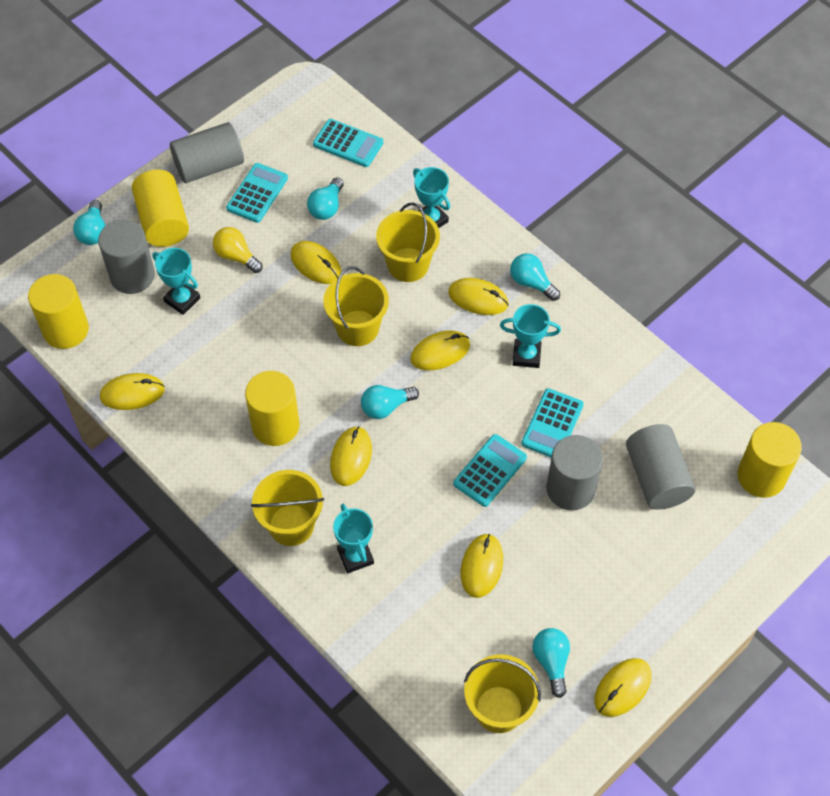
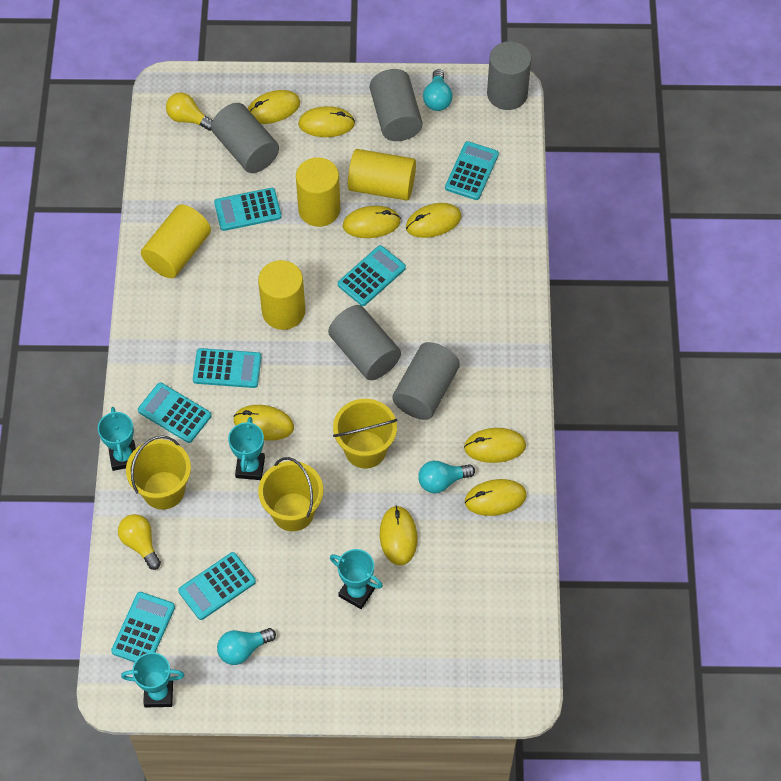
grey cylinder: 4 -> 5
turquoise calculator: 4 -> 7
turquoise light bulb: 5 -> 3
yellow bucket: 4 -> 3
yellow light bulb: 1 -> 2
yellow mouse: 7 -> 8

